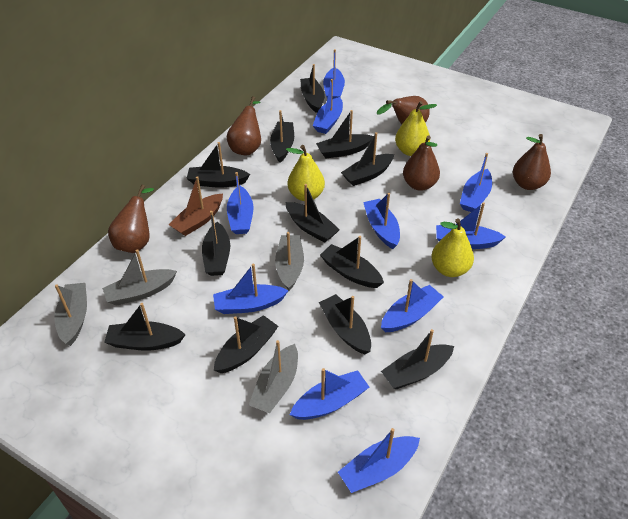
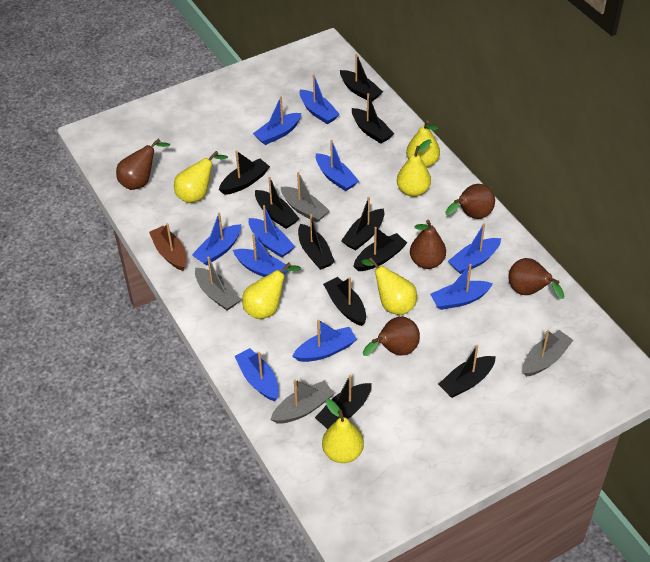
black boat: 12 -> 10
yellow pear: 3 -> 6

